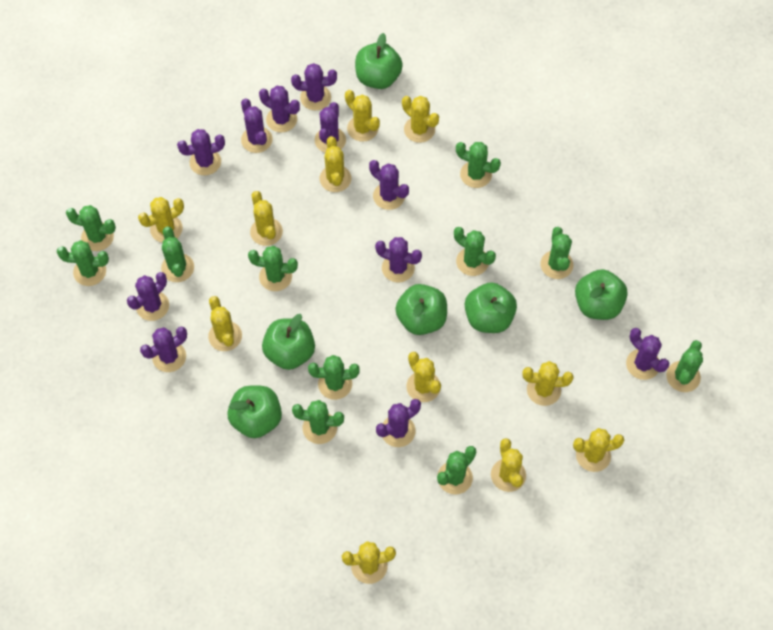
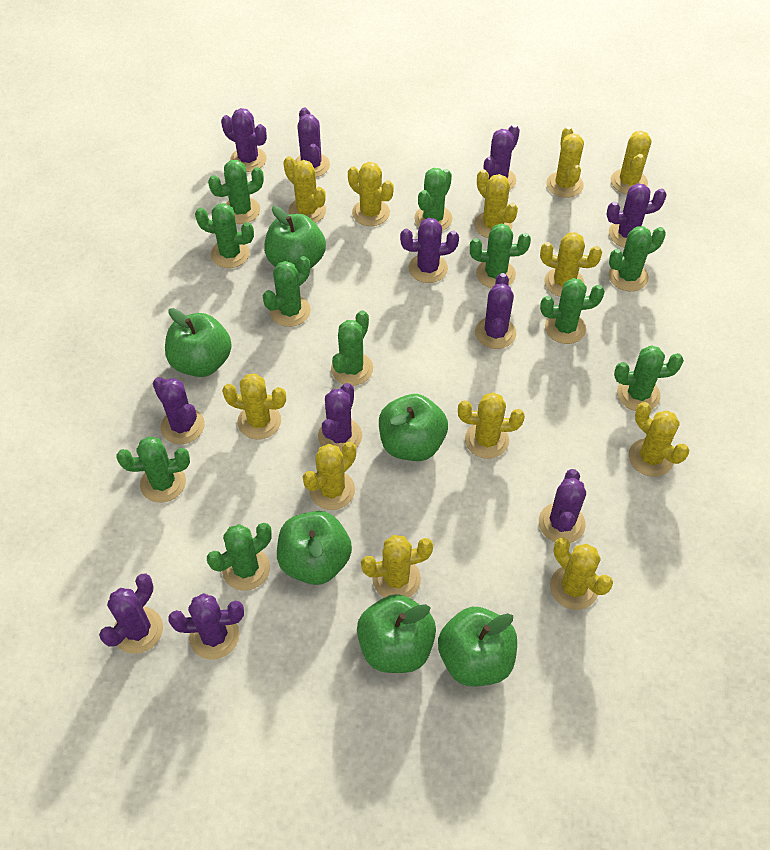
yellow cactus: 11 -> 12

